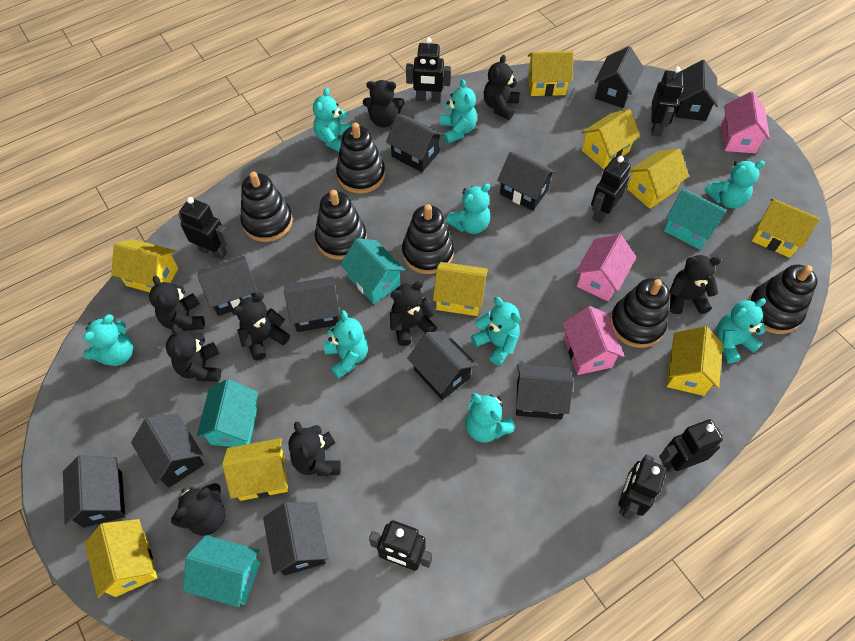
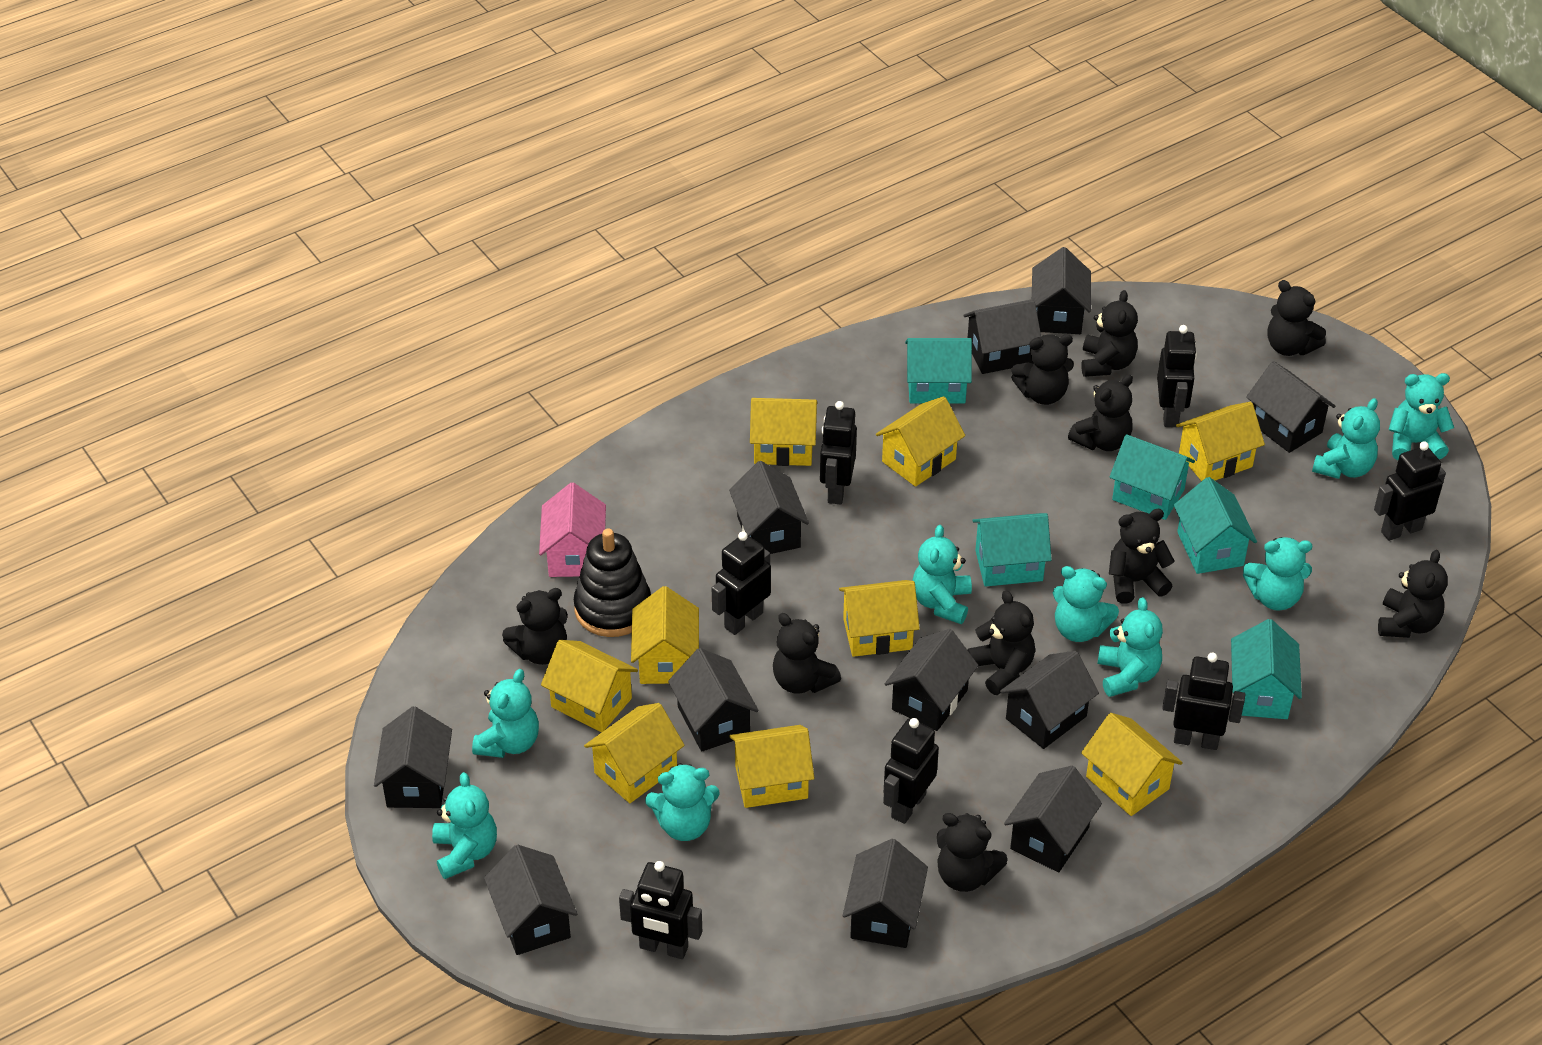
black stacking toy: 6 -> 1
black teddy bear: 9 -> 10
pink house: 3 -> 1
turquoise house: 4 -> 5

